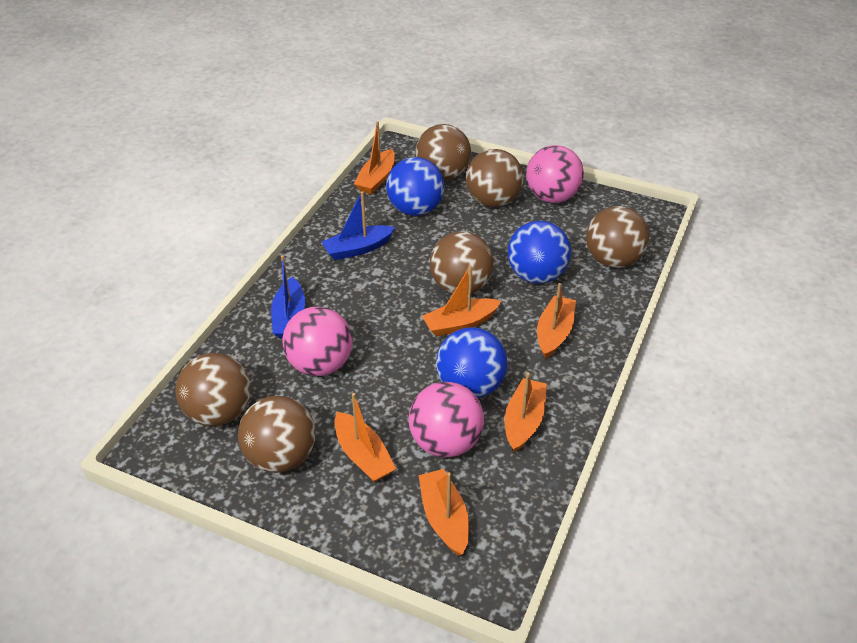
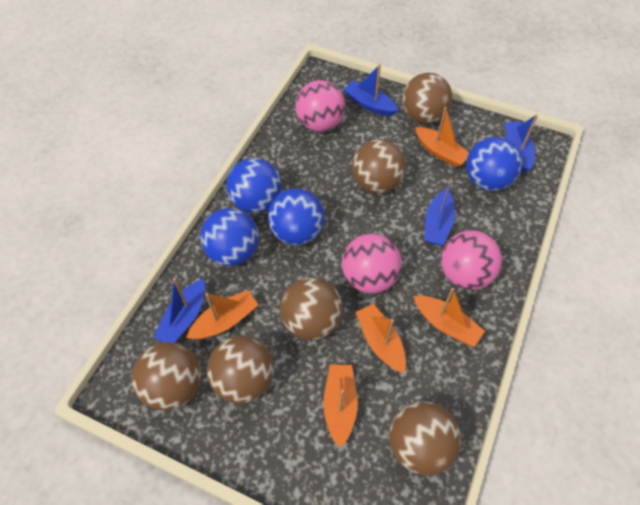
blue ball: 3 -> 4
blue boat: 2 -> 4
orange boat: 6 -> 5

